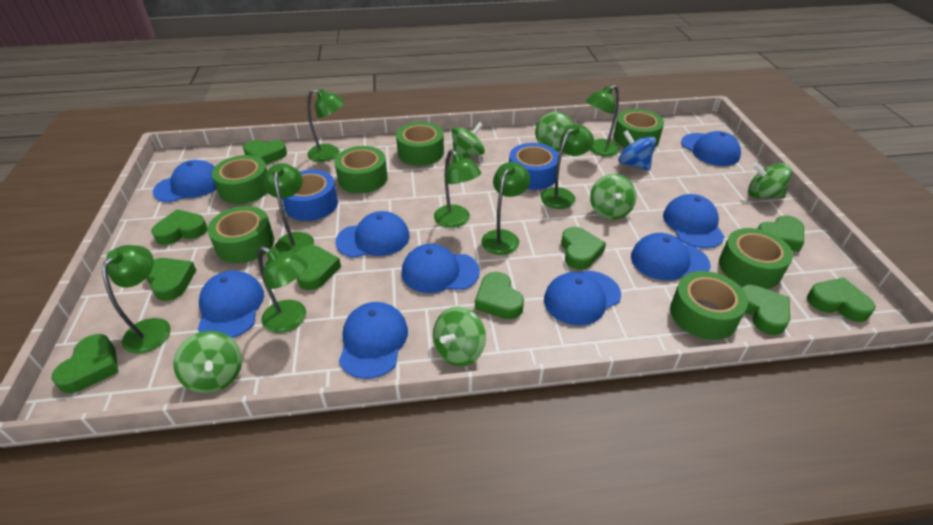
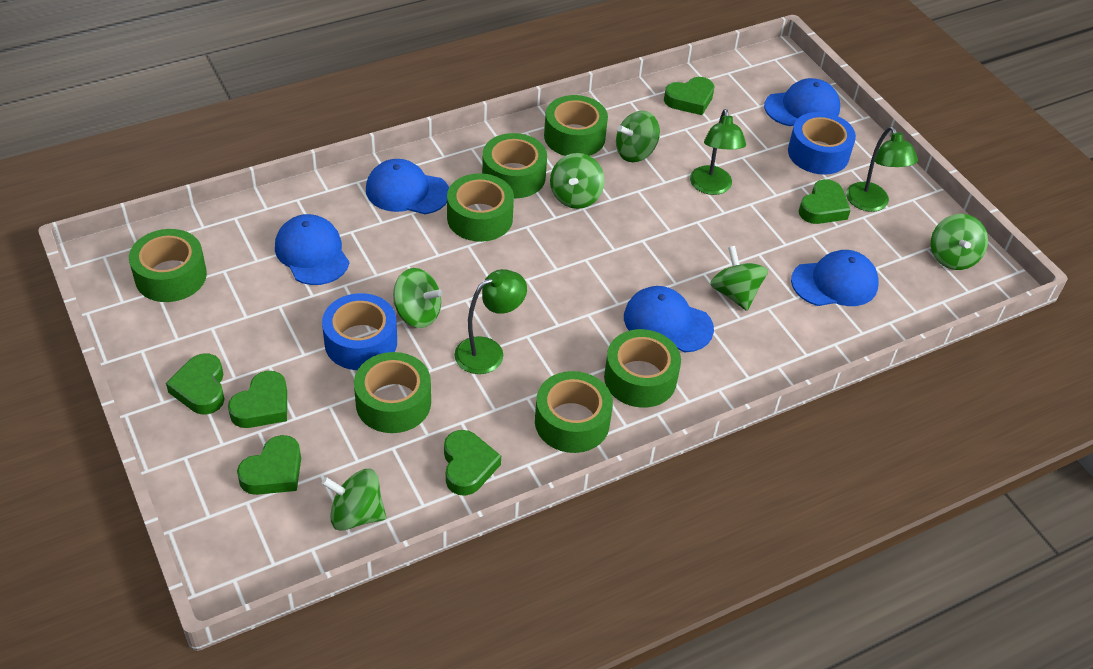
blue cap: 9 -> 5
blue spinning top: 1 -> 0
green heart: 10 -> 6
green lamp: 8 -> 3

